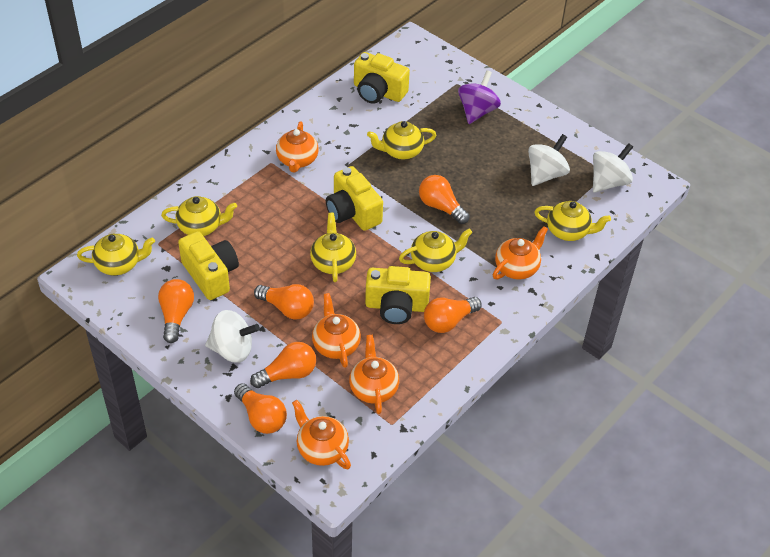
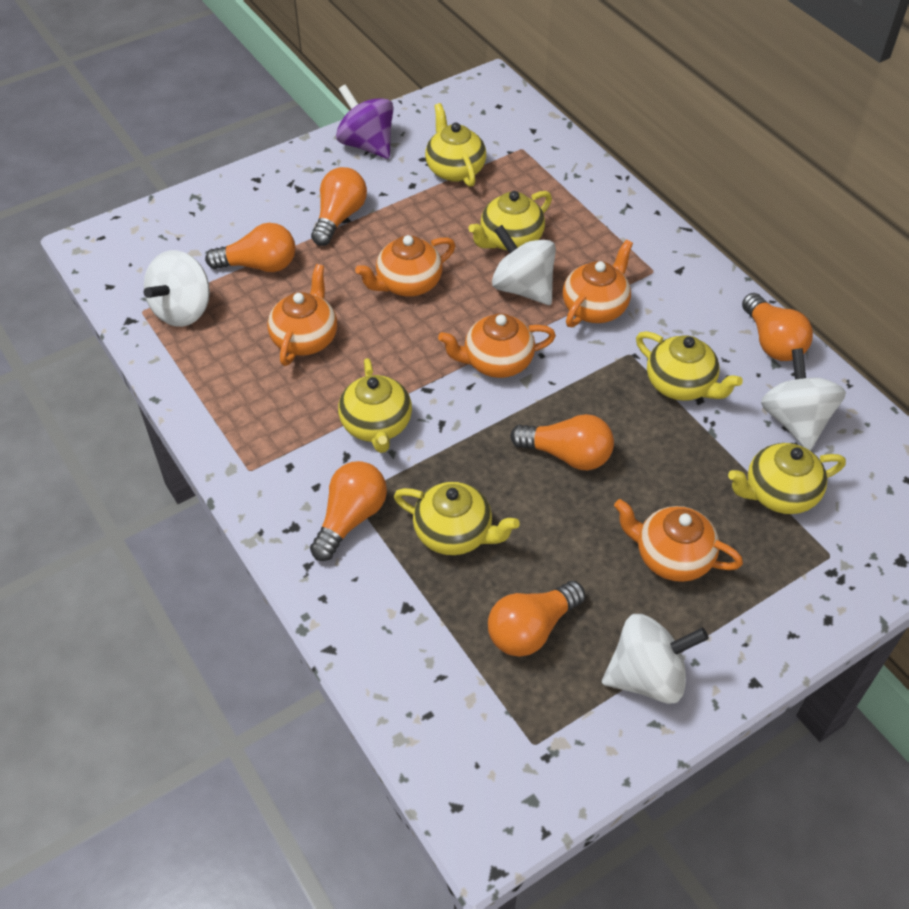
white spinning top: 3 -> 4
yellow camera: 4 -> 0

